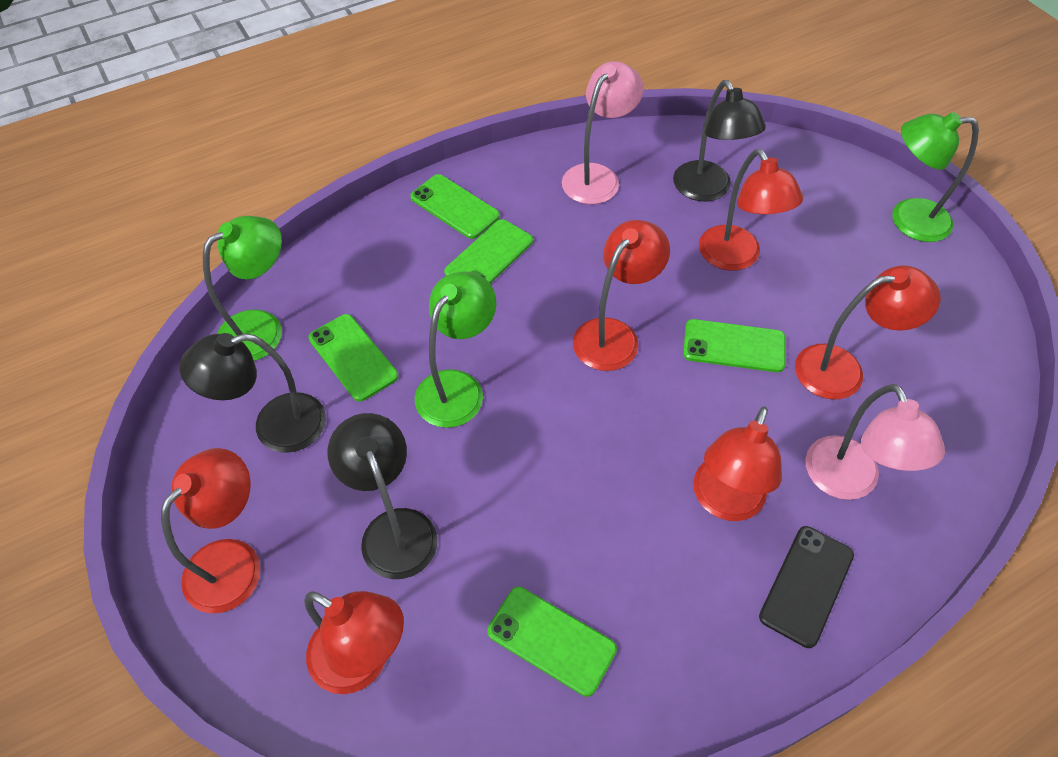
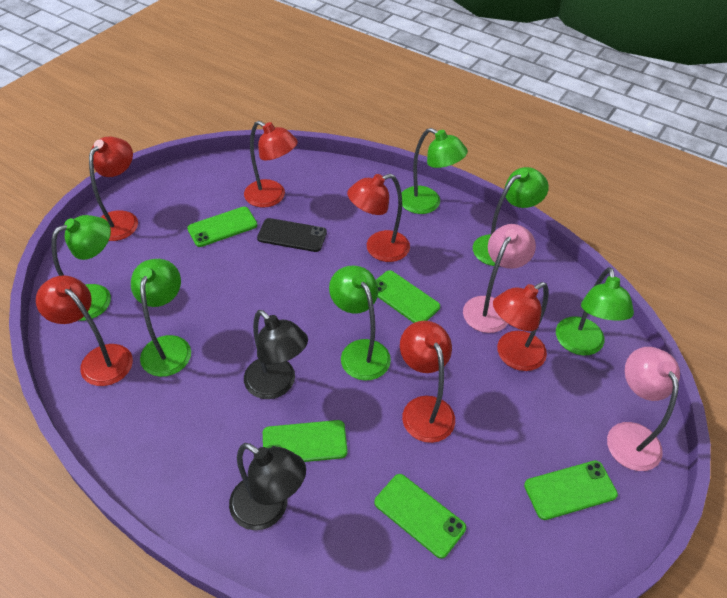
black lamp: 3 -> 2
green lamp: 3 -> 6

